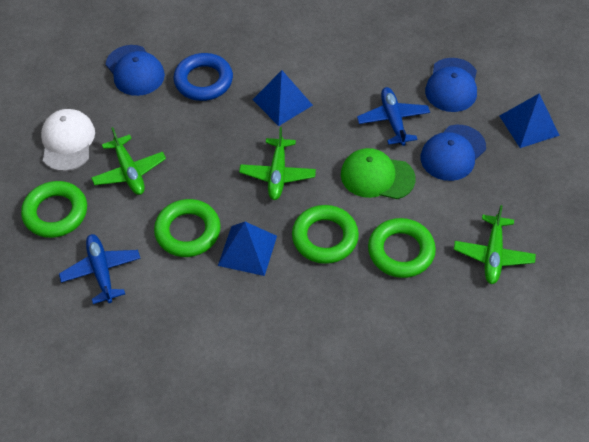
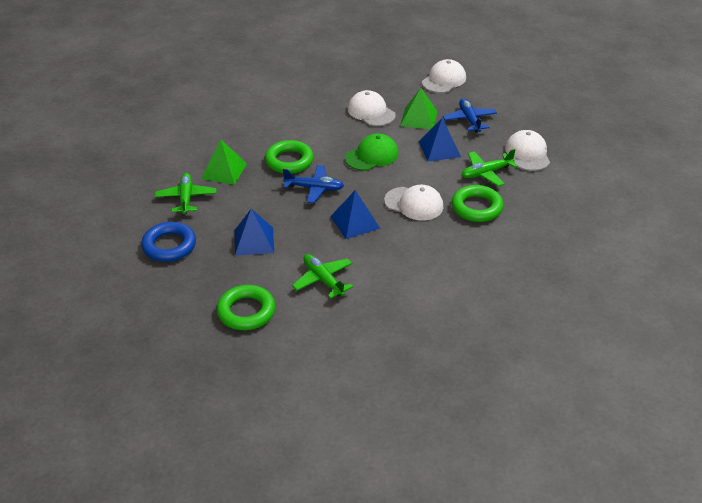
blue cap: 3 -> 0
green pyramid: 0 -> 2
green ring: 4 -> 3
white cap: 1 -> 4

